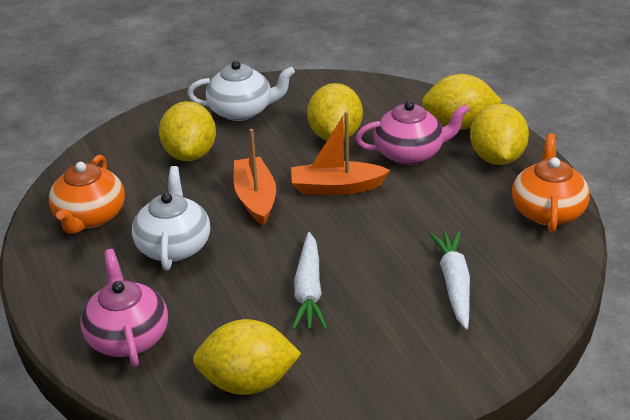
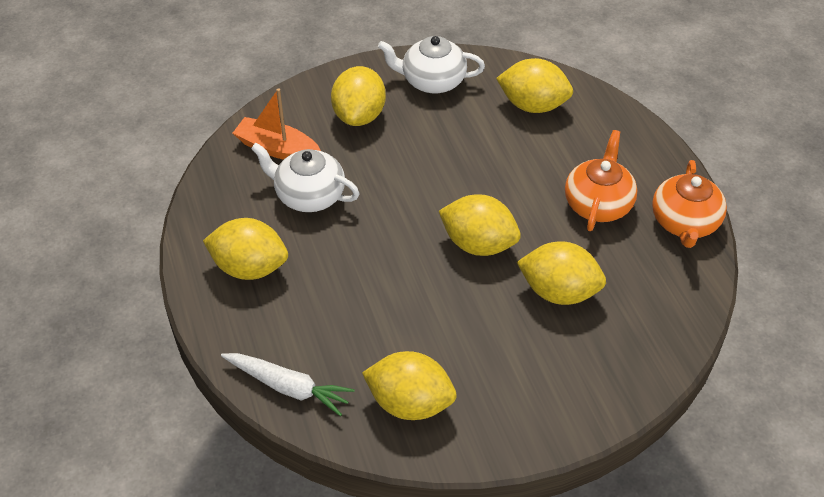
orange boat: 2 -> 1
pink teapot: 2 -> 0
white carrot: 2 -> 1
yellow lemon: 5 -> 6

